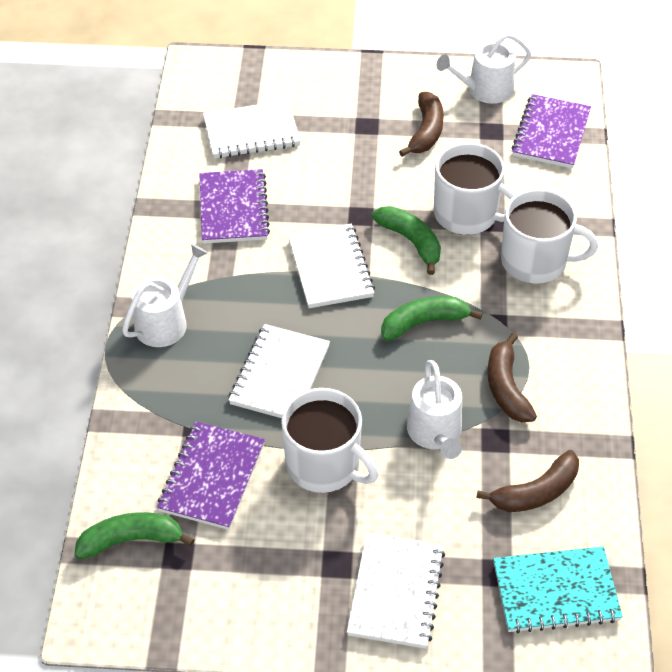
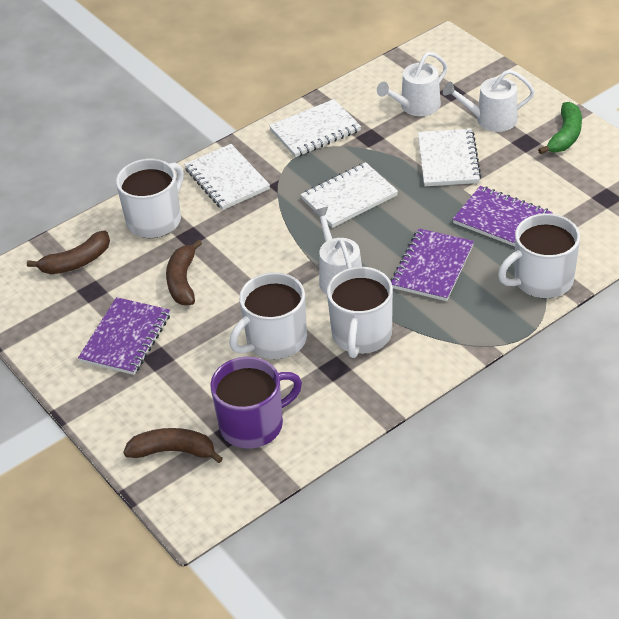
green banana: 3 -> 1
purple mug: 0 -> 1
turquoise notebook: 1 -> 0
white mug: 3 -> 4

